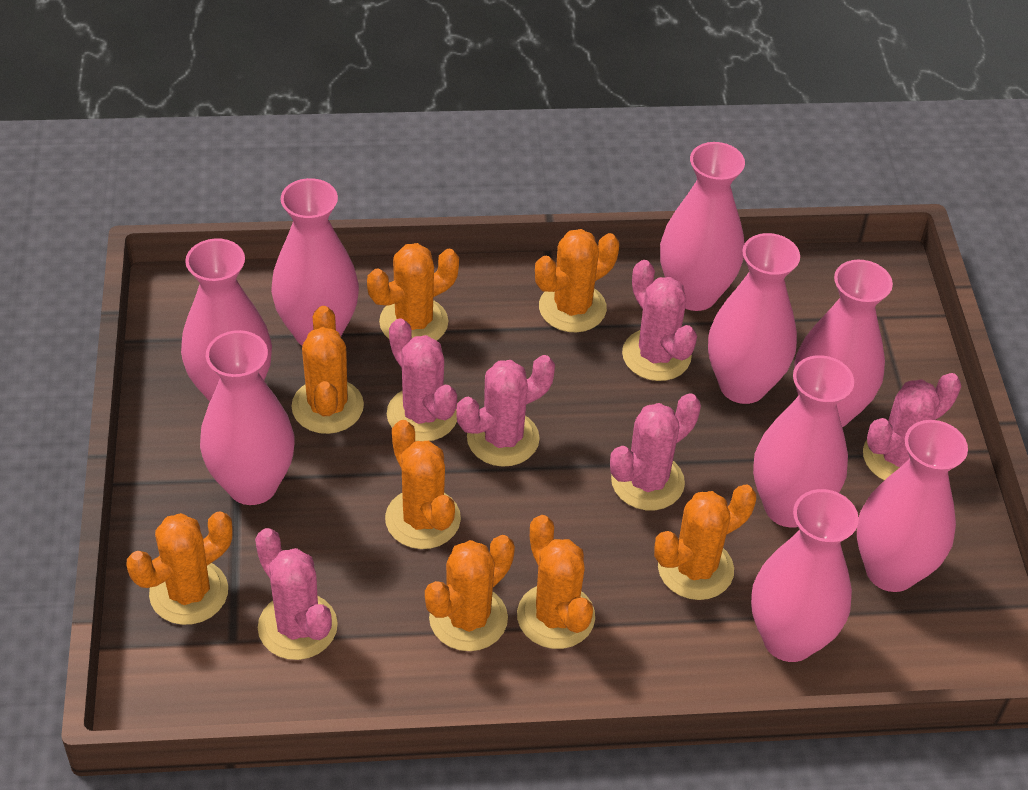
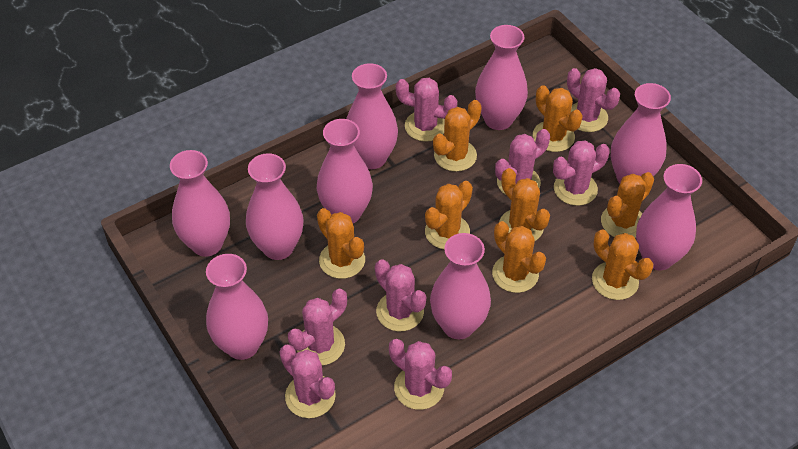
pink cactus: 6 -> 8

